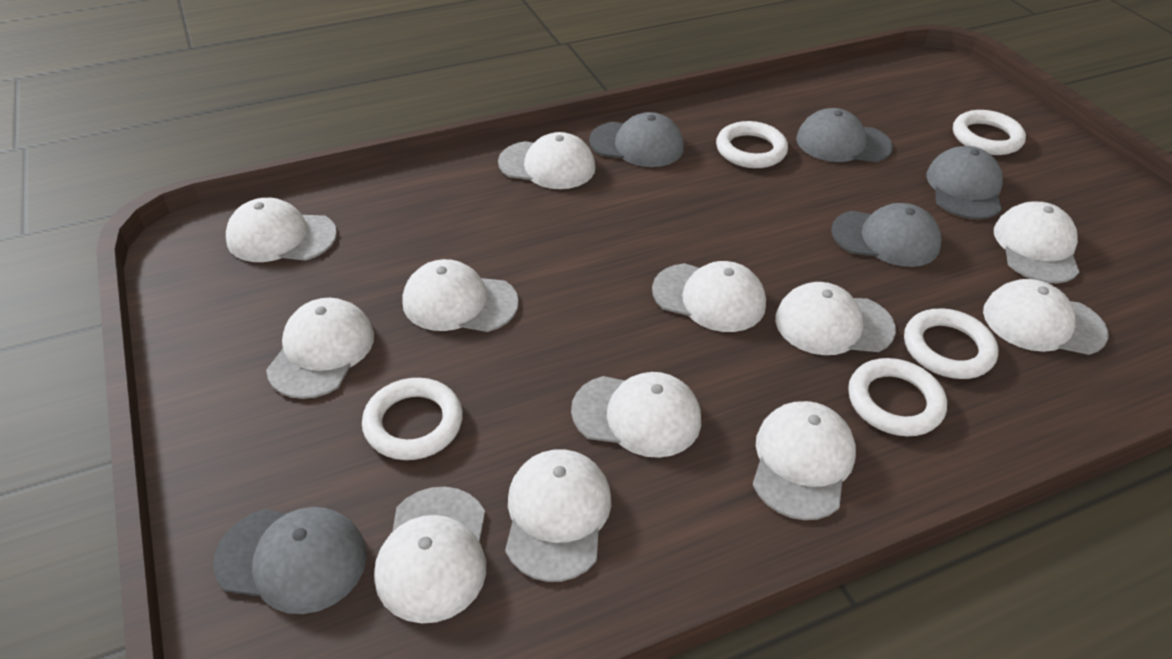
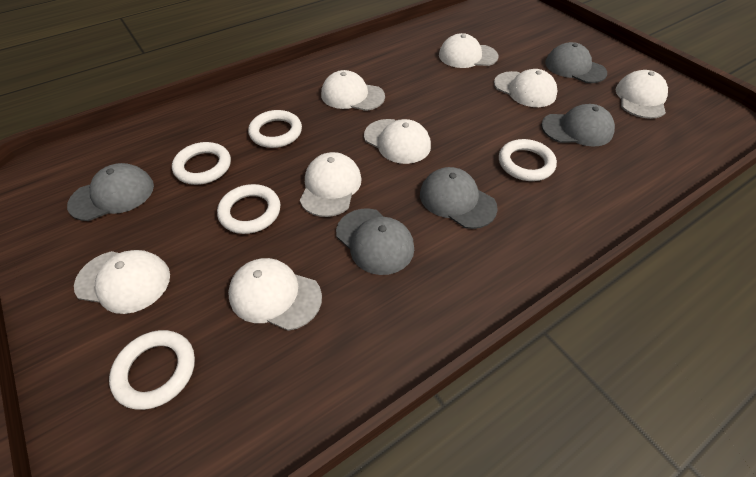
white cap: 12 -> 8

